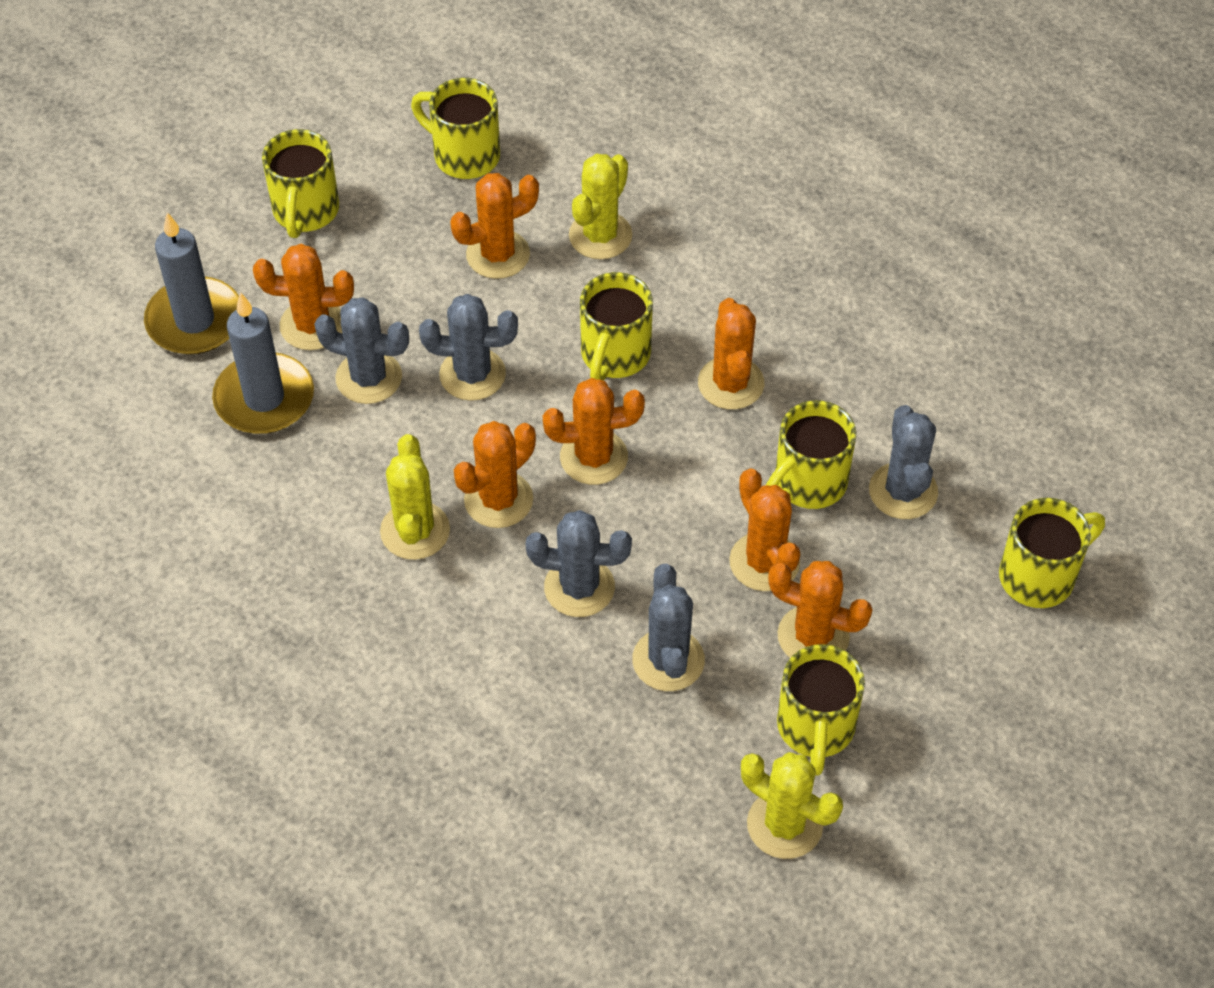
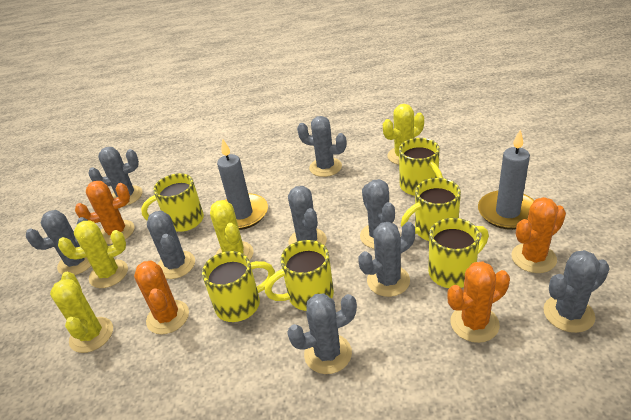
grey cactus: 5 -> 9
orange cactus: 7 -> 4
yellow cactus: 3 -> 4

